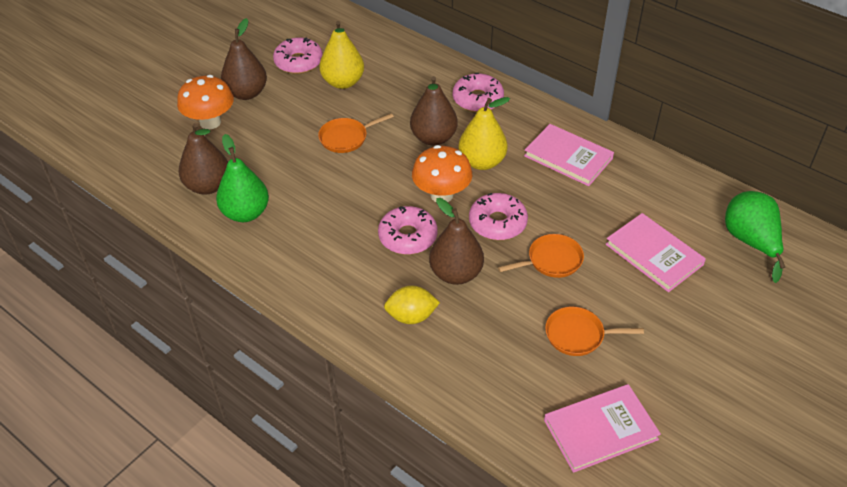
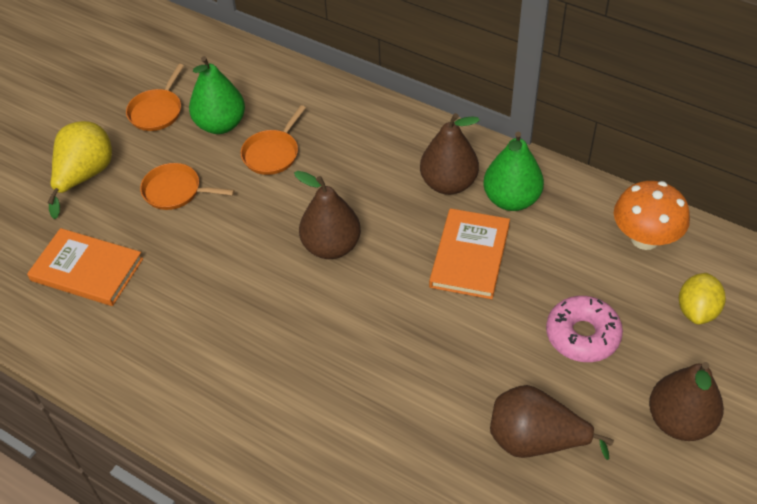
orange book: 0 -> 2
orange mushroom: 2 -> 1
pink book: 3 -> 0
pink donut: 4 -> 1
yellow pear: 2 -> 1

